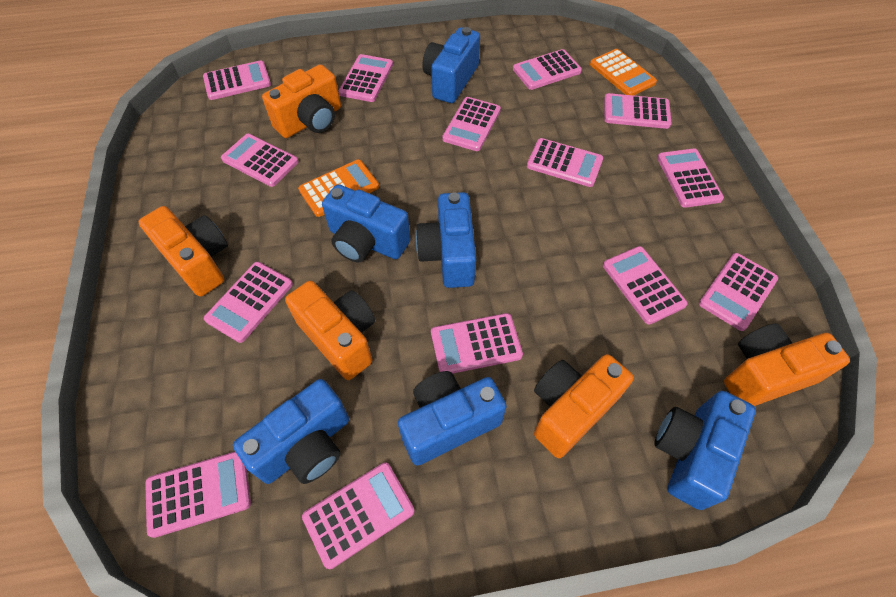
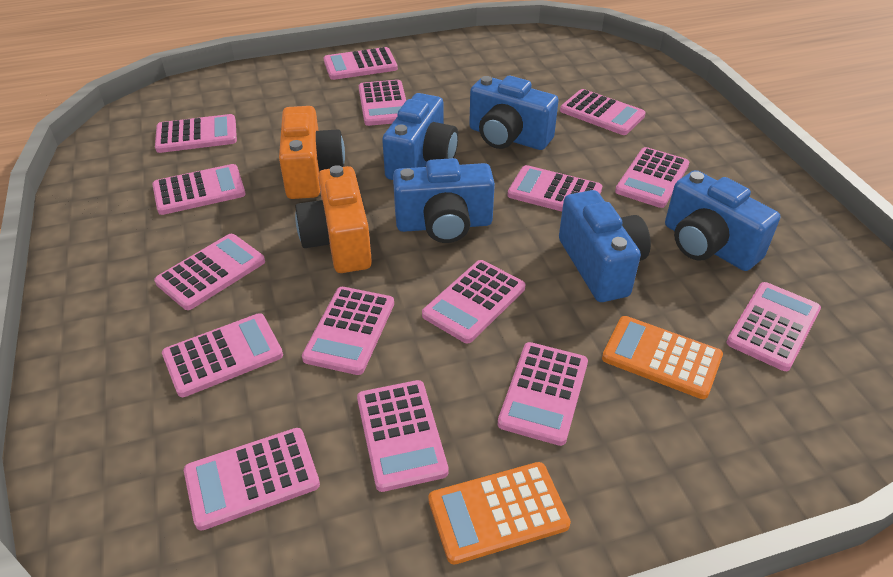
blue camera: 6 -> 5
orange camera: 5 -> 2
pink calculator: 14 -> 15

